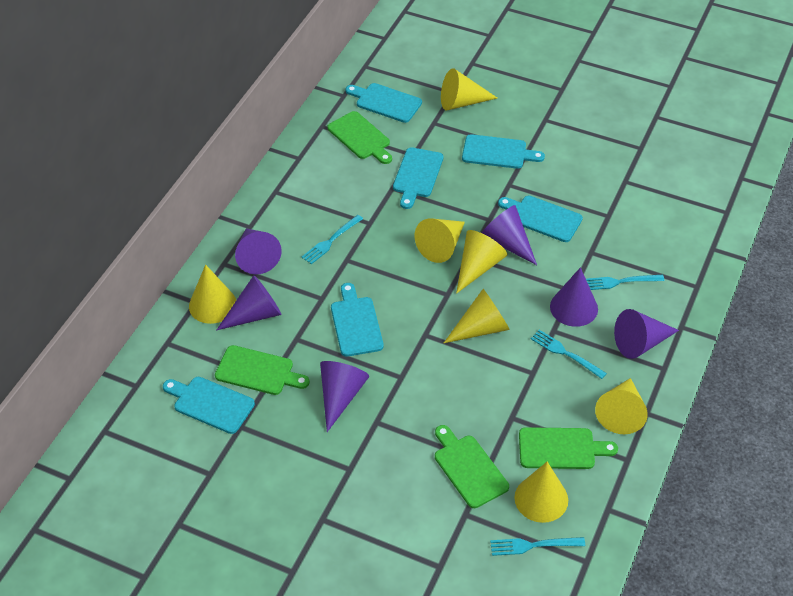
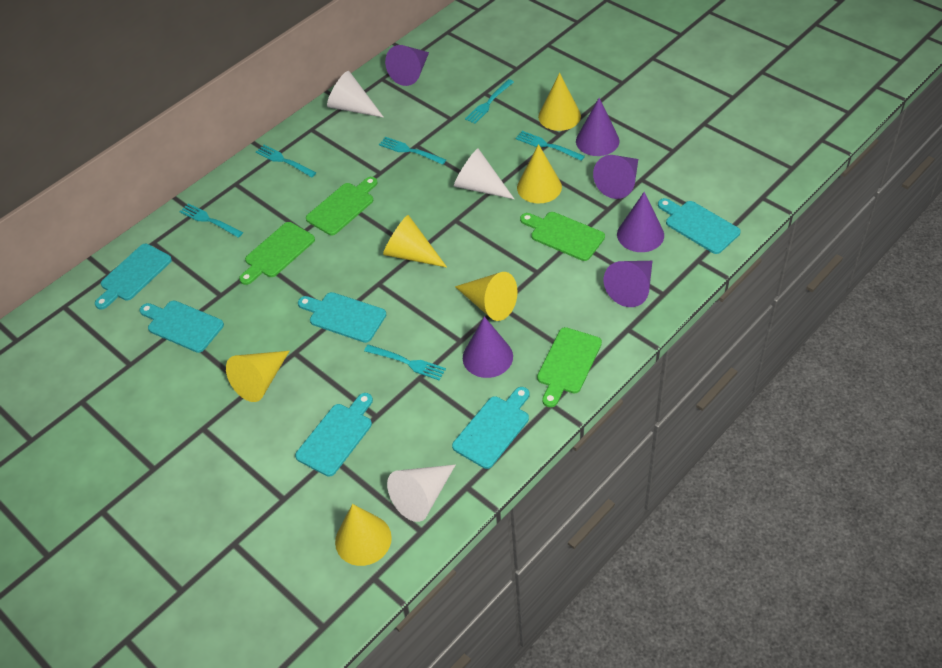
turquoise fork: 4 -> 6
white cone: 0 -> 3
yellow cone: 7 -> 6

